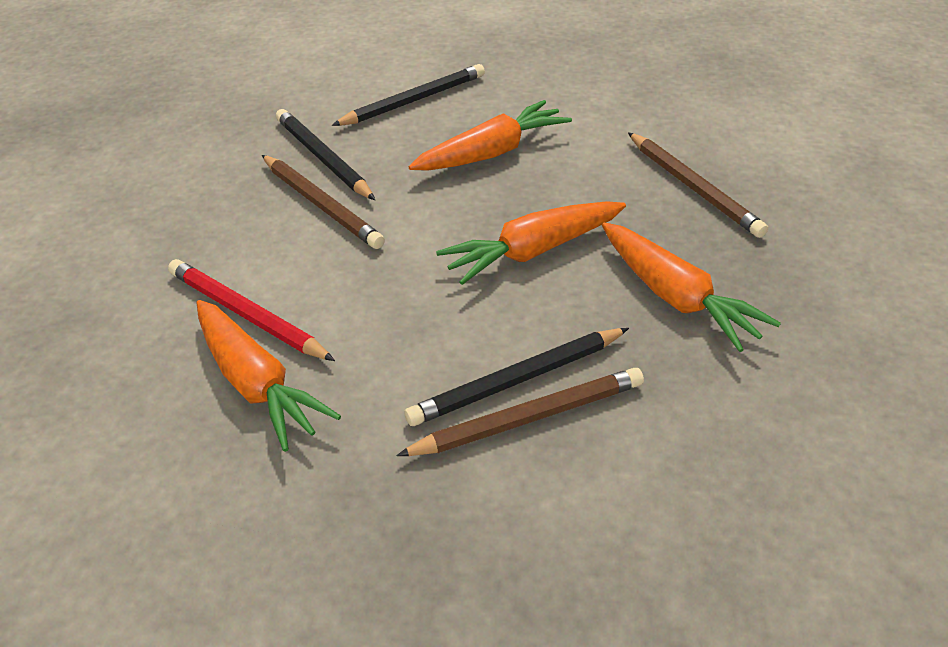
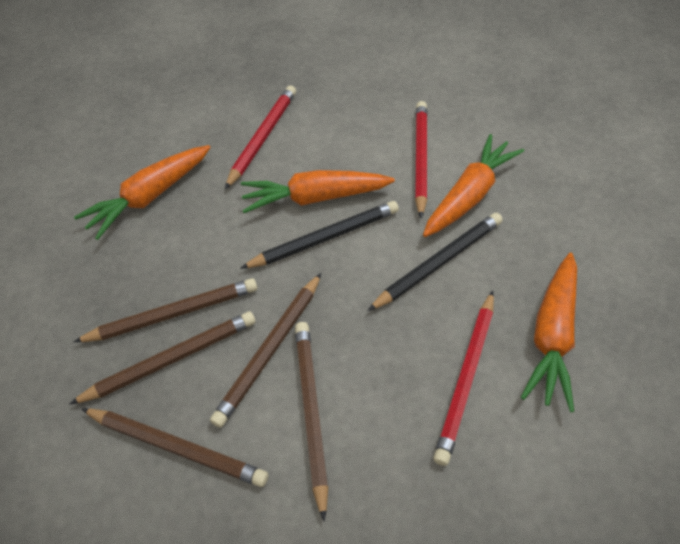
black pencil: 3 -> 2
brown pencil: 3 -> 5
red pencil: 1 -> 3

